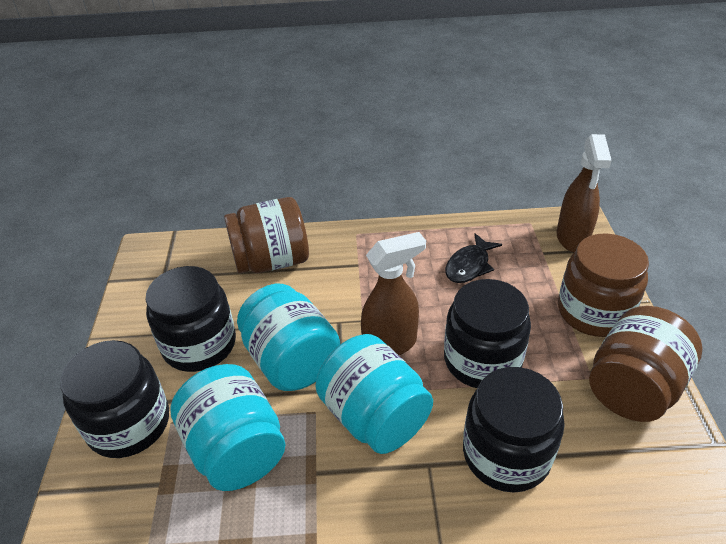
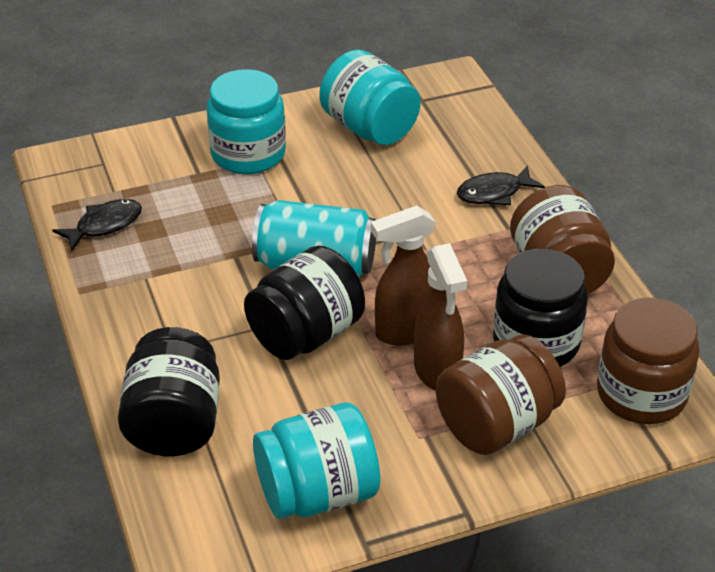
black fish: 1 -> 2
black jar: 4 -> 3
turquoise can: 0 -> 1

